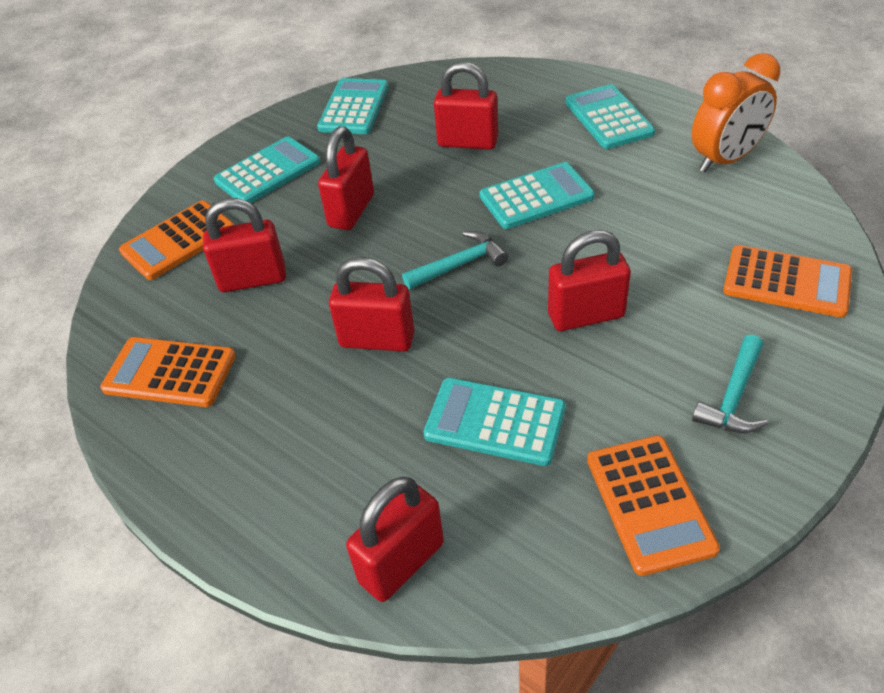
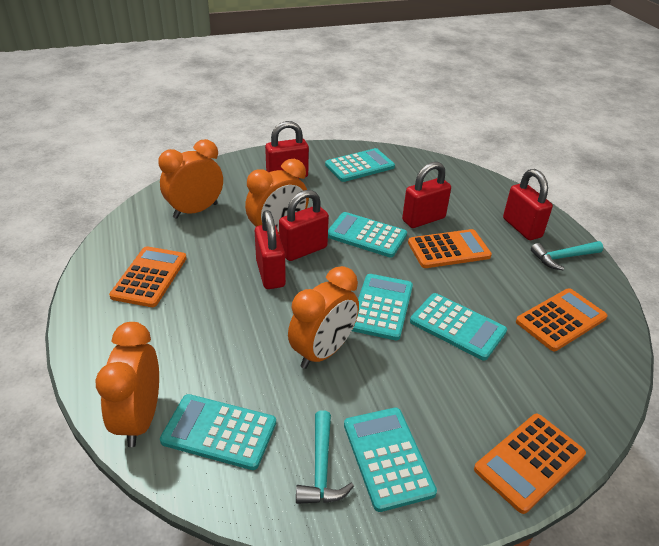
orange clock: 1 -> 4
red padlock: 6 -> 5
turquoise calculator: 5 -> 6

